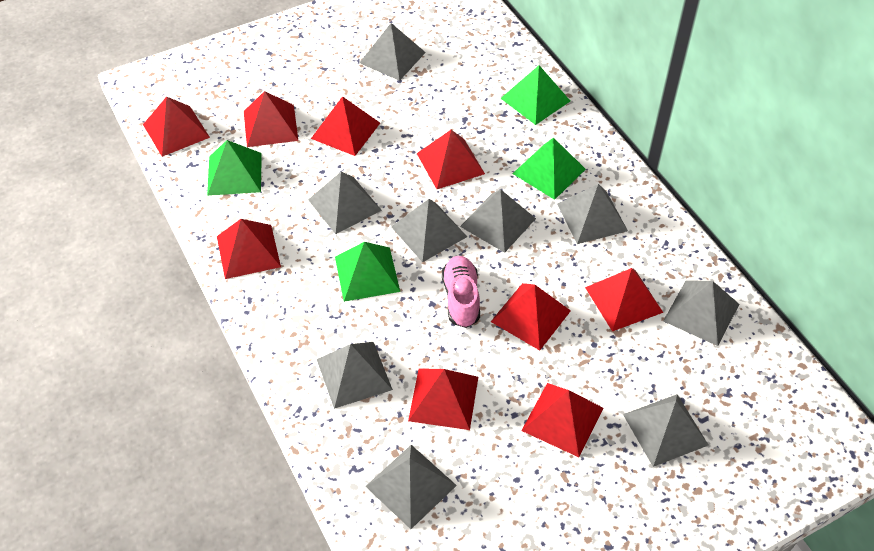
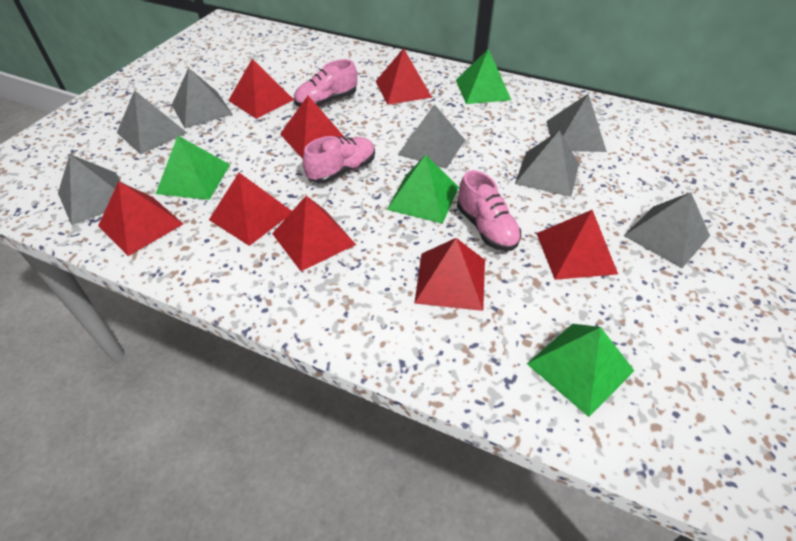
grey pyramid: 9 -> 7
pink shoe: 1 -> 3
red pyramid: 9 -> 8

